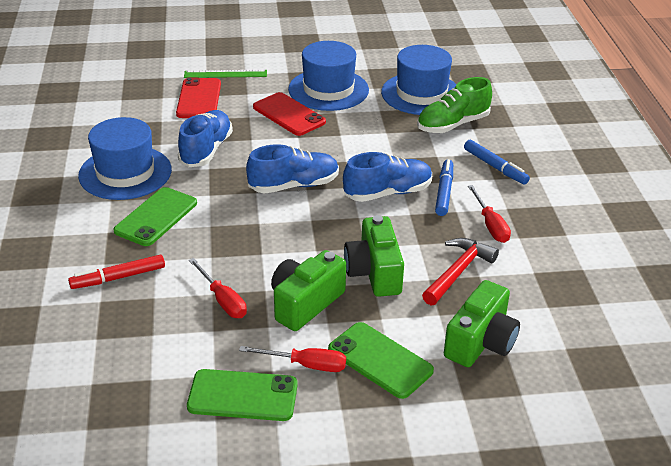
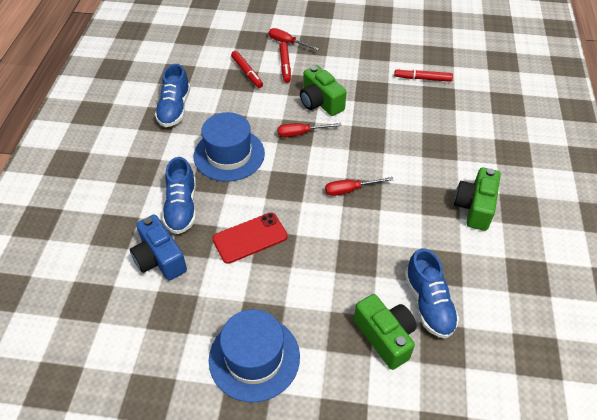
blue camera: 0 -> 1
blue hat: 3 -> 2
blue marker: 2 -> 0
green phone: 3 -> 0
green ruler: 1 -> 0
green shoe: 1 -> 0
red hammer: 1 -> 0
red marker: 1 -> 3
red phone: 2 -> 1

